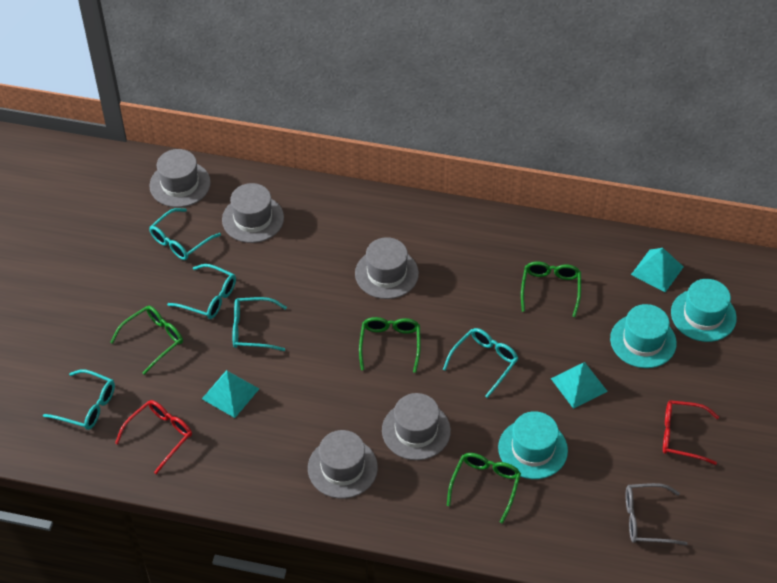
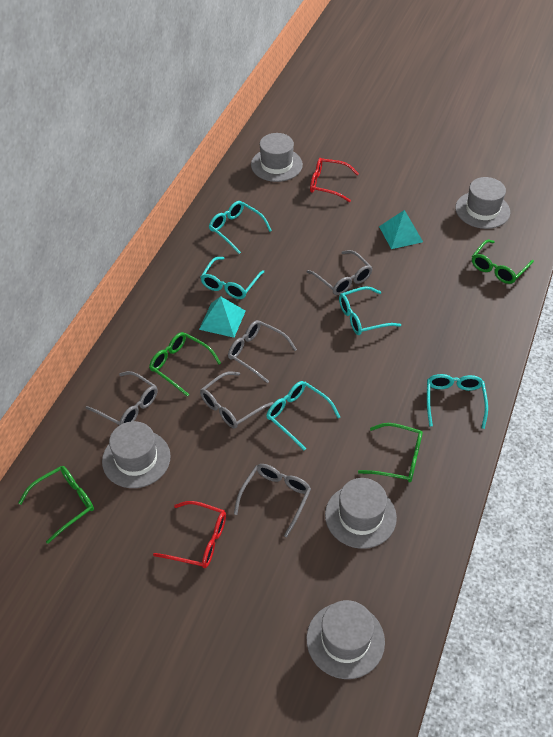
grey glasses: 1 -> 5
turquoise hat: 3 -> 0
turquoise pyramid: 3 -> 2

